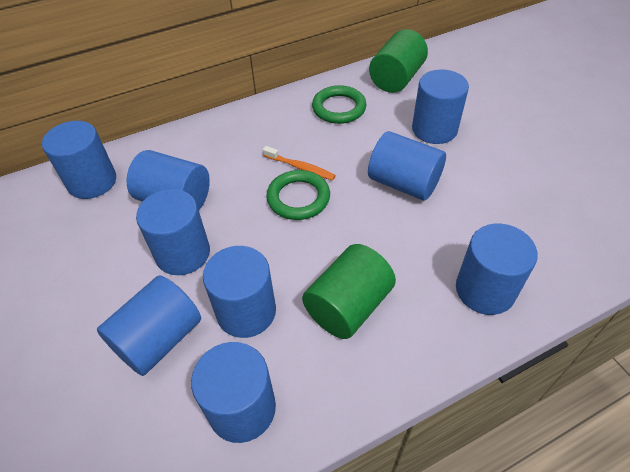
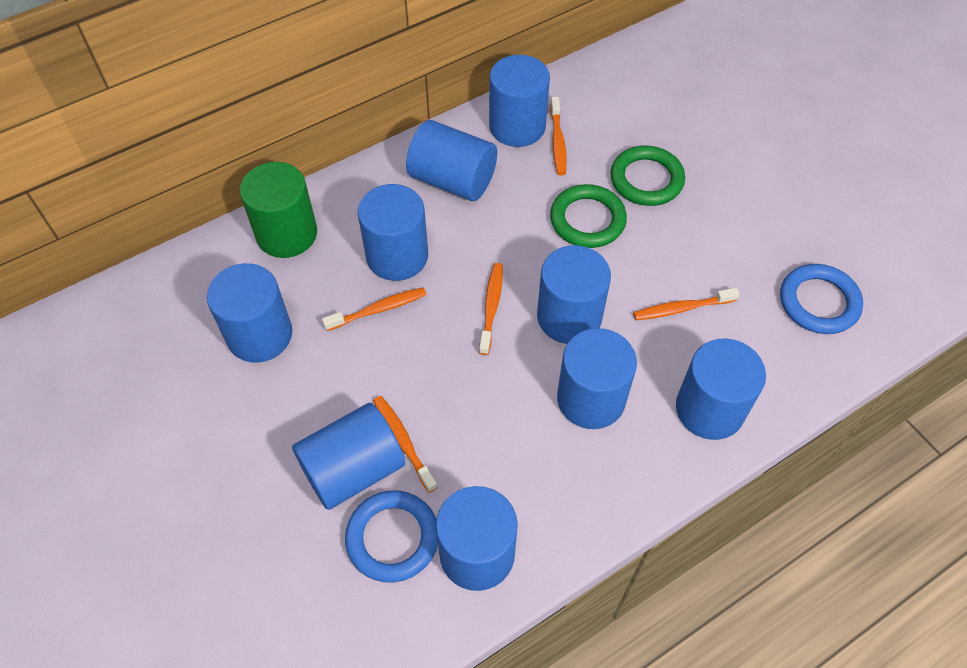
blue ring: 0 -> 2
green cylinder: 2 -> 1
orange toothbrush: 1 -> 5

